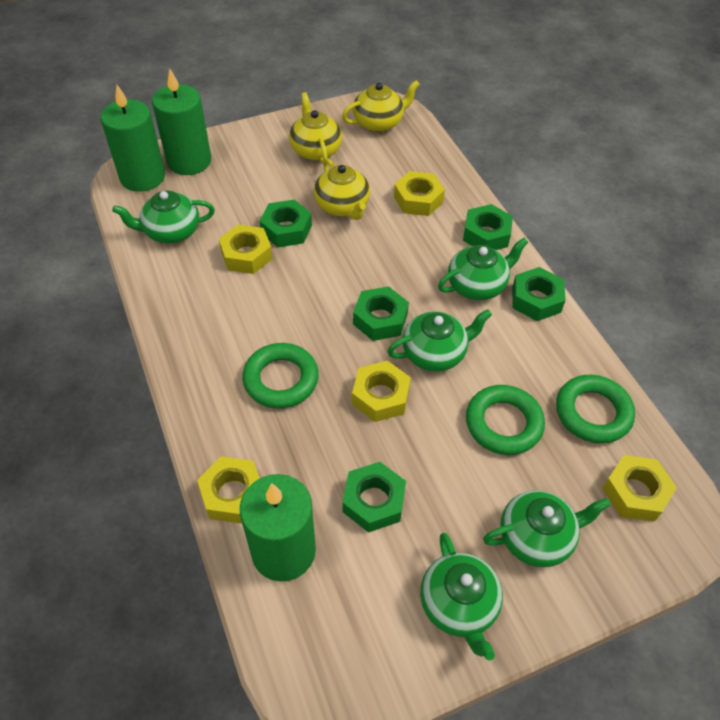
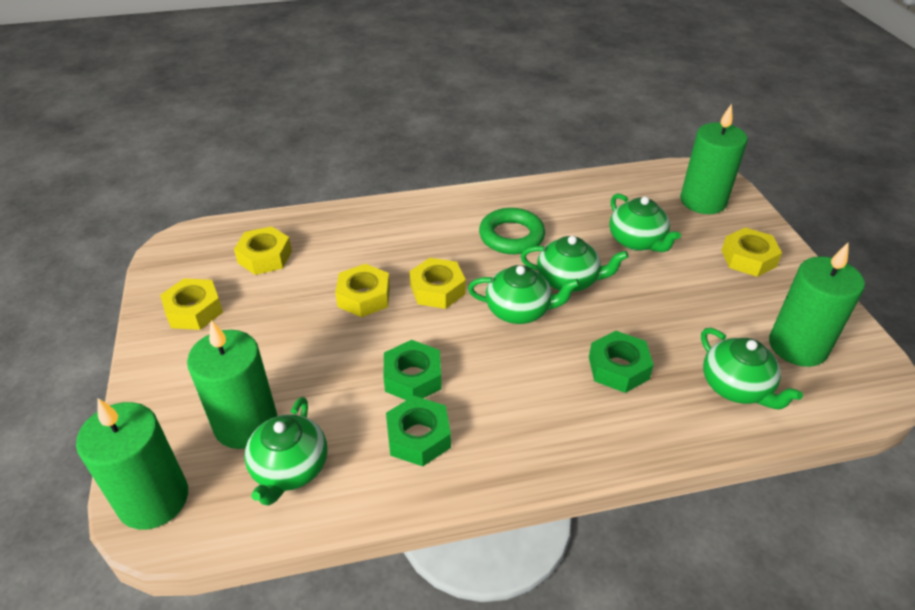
green candle: 3 -> 4
green nut: 5 -> 3
green ring: 3 -> 1
yellow teapot: 3 -> 0

